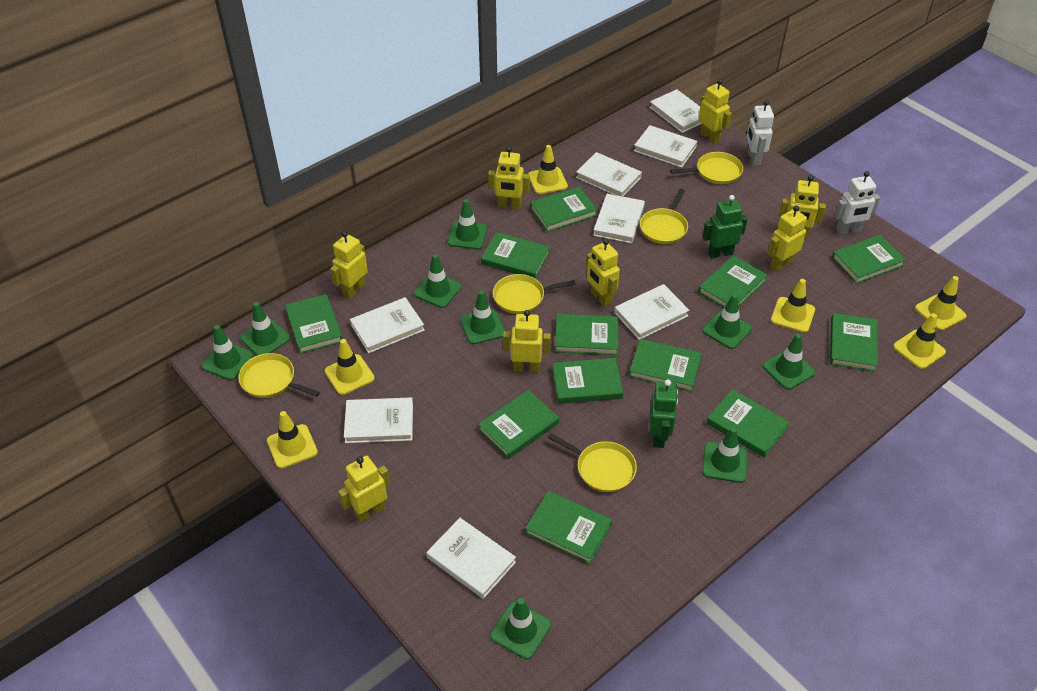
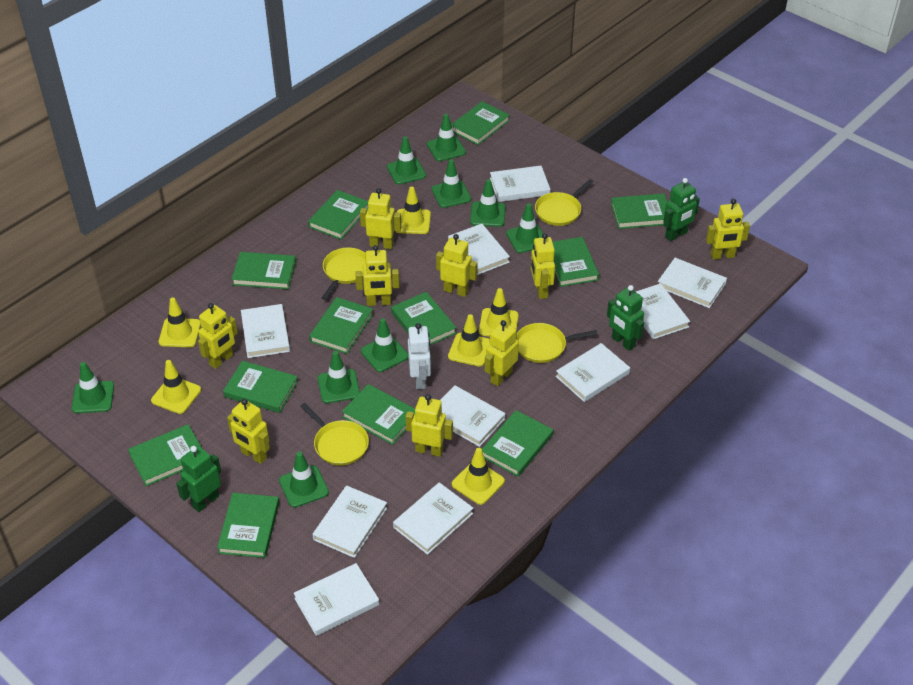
green robot: 2 -> 3
white book: 8 -> 10
white robot: 2 -> 1
yellow pan: 5 -> 4
yellow robot: 8 -> 9

